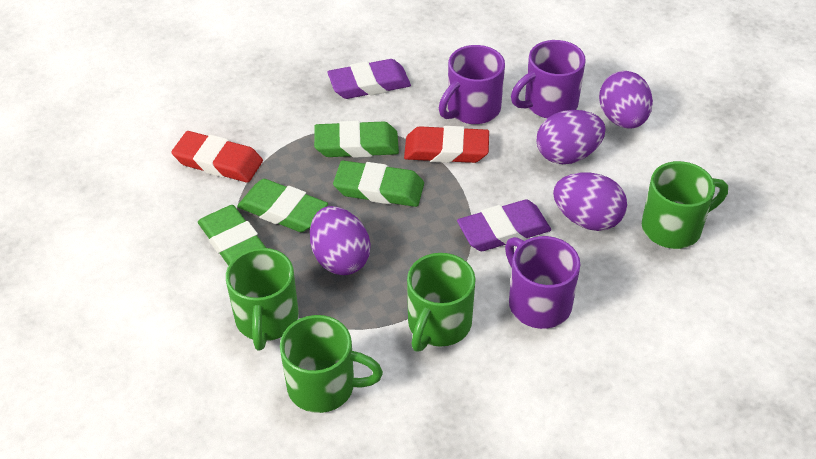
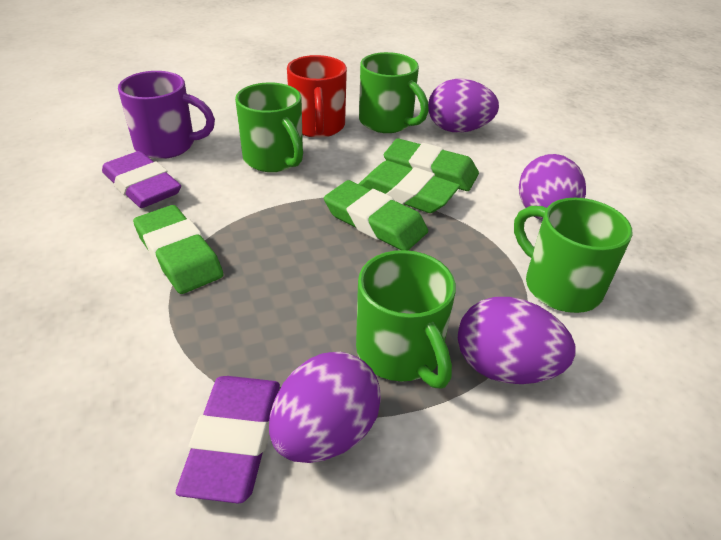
purple mug: 3 -> 1
red eraser: 2 -> 0
red mug: 0 -> 1

